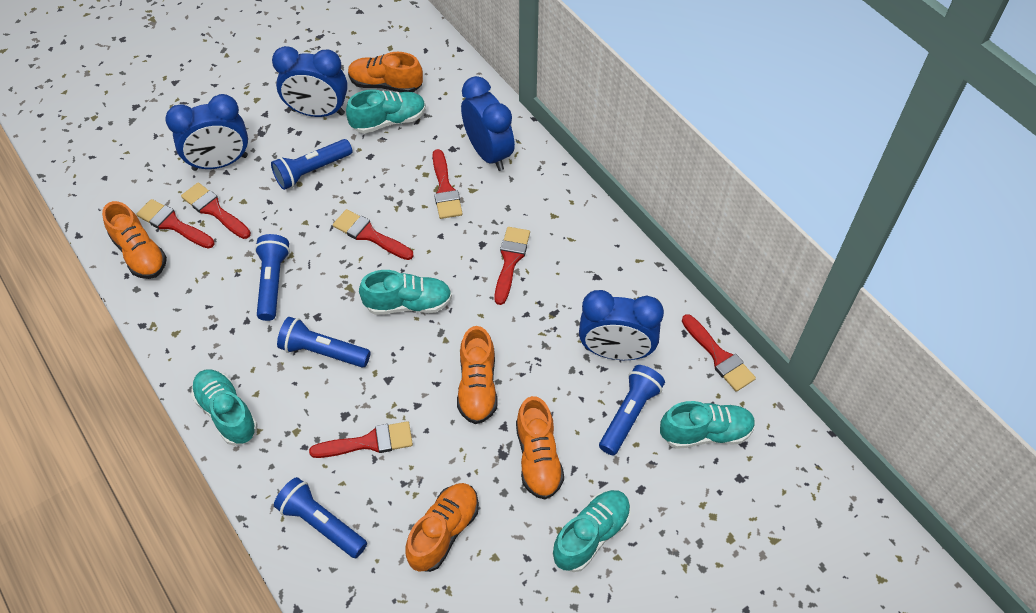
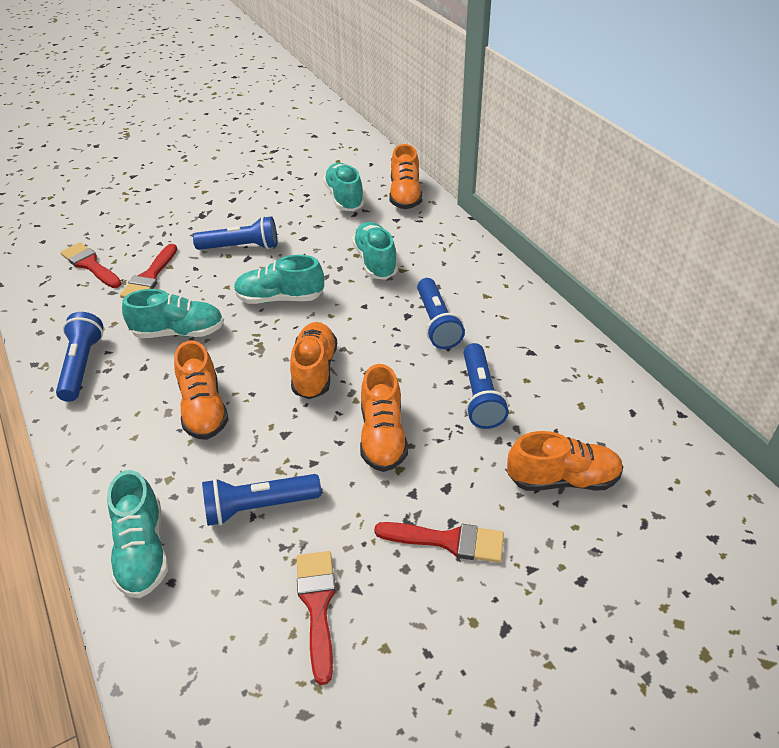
blue clock: 4 -> 0
red brush: 7 -> 4

